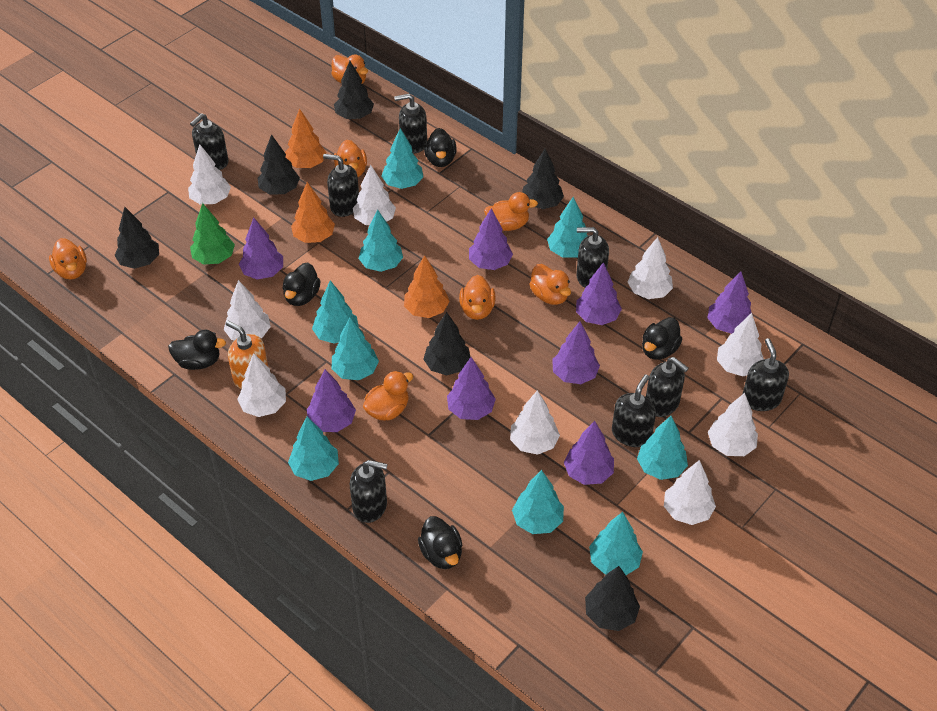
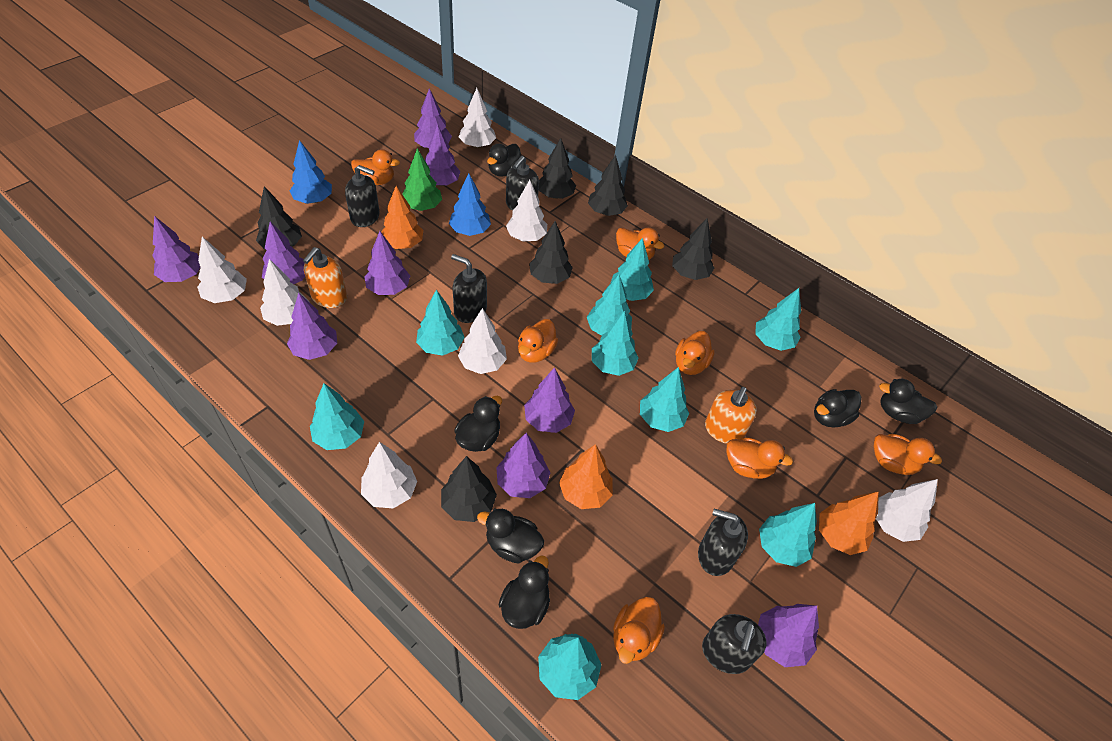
black duck: 5 -> 6
black soap dispenser: 8 -> 5
blue tree: 0 -> 2
orange soap dispenser: 1 -> 2
purple tree: 8 -> 9
white tree: 9 -> 7

